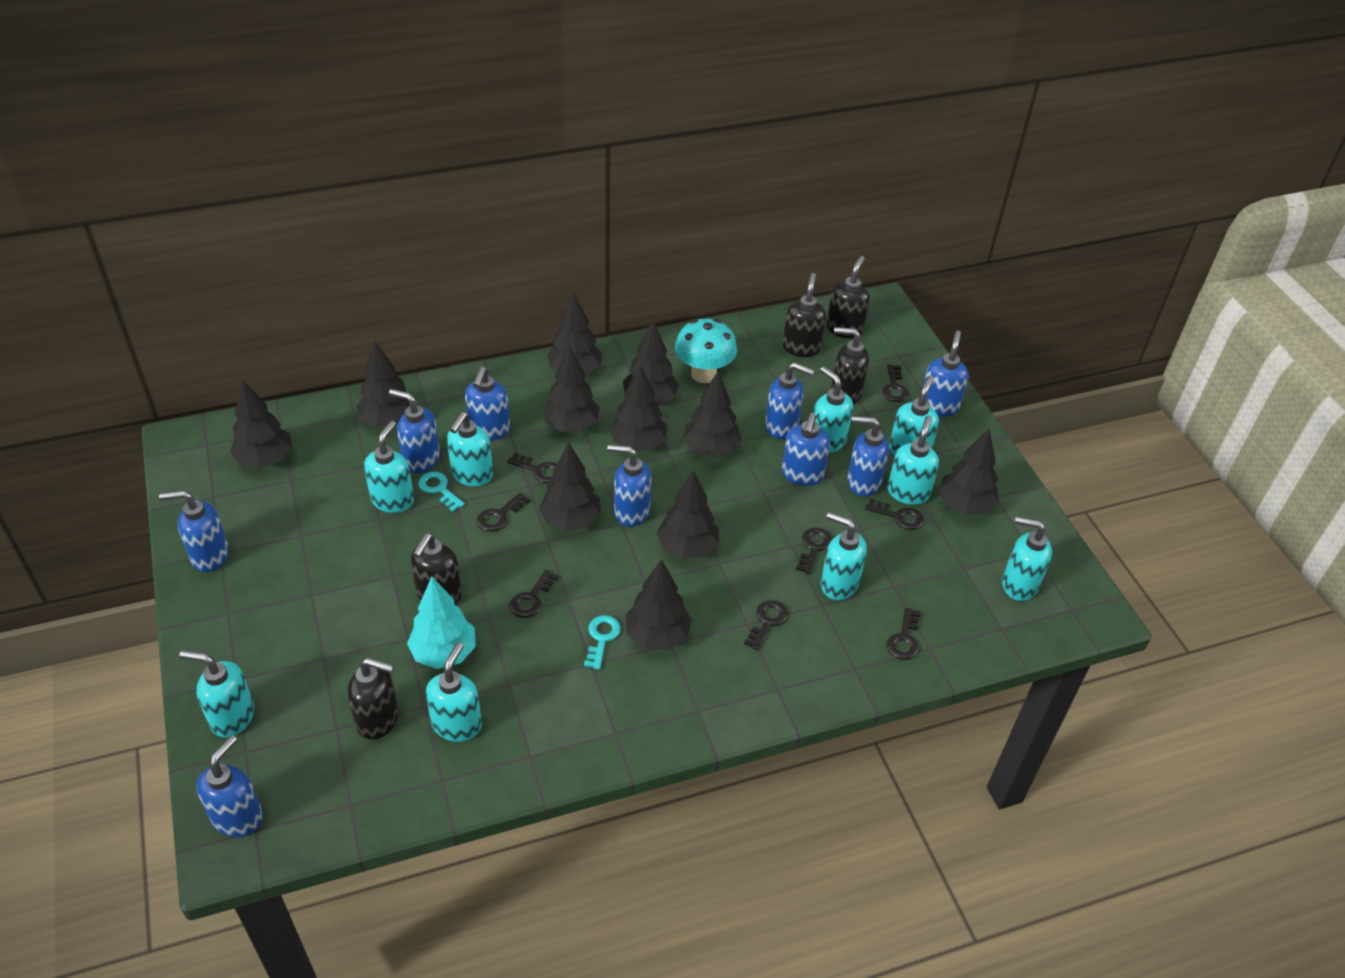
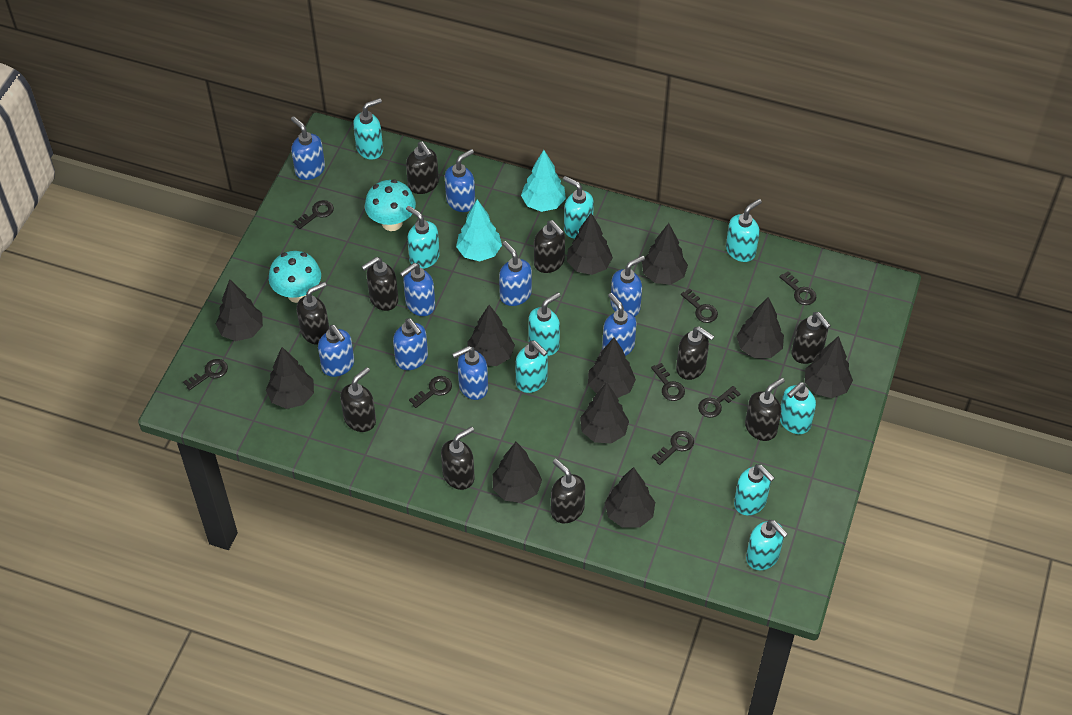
black soap dispenser: 5 -> 10
turquoise key: 2 -> 0
turquoise mushroom: 1 -> 2
turquoise tree: 1 -> 2

